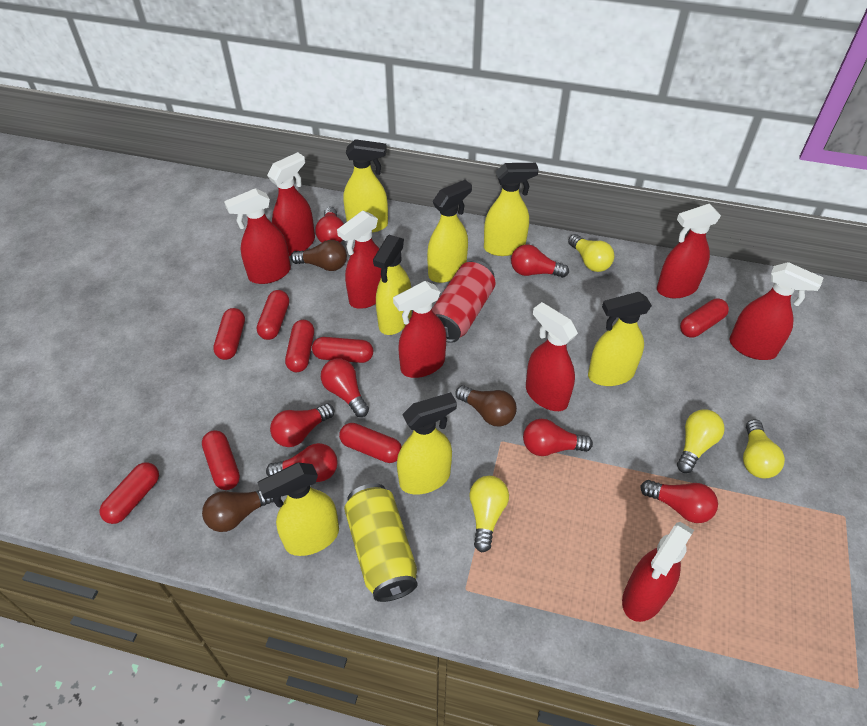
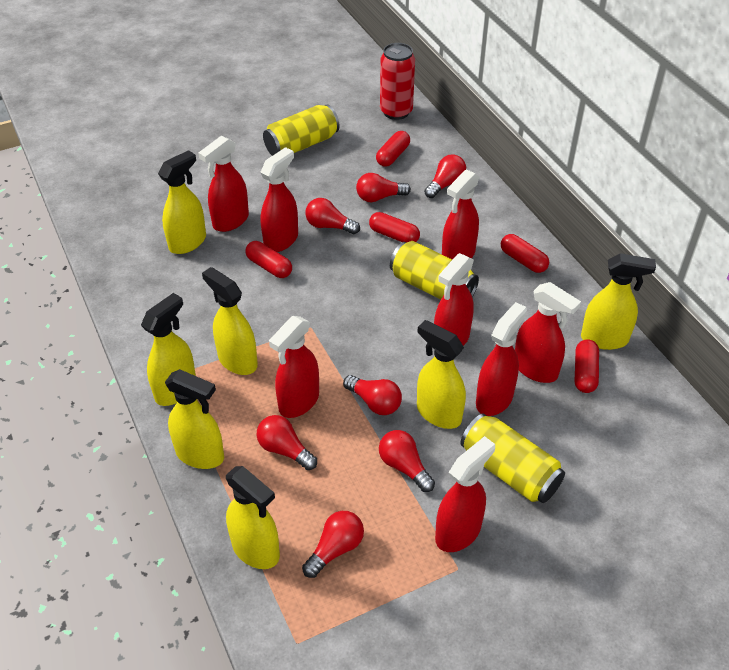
brown light bulb: 3 -> 0
red capsule: 8 -> 5
yellow can: 1 -> 3
yellow light bulb: 4 -> 0

